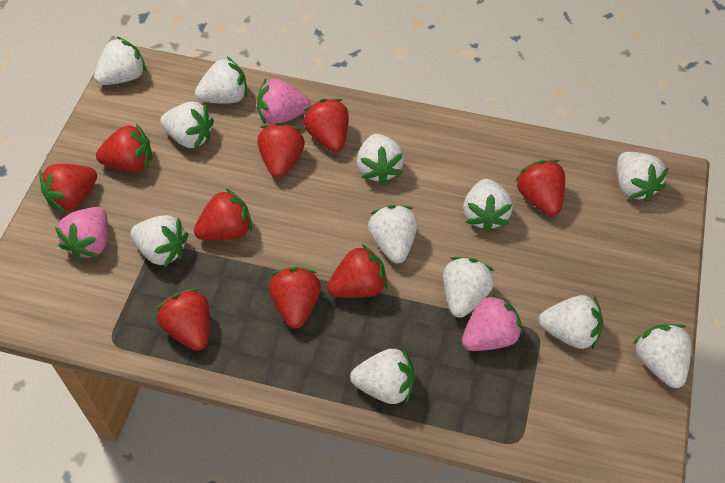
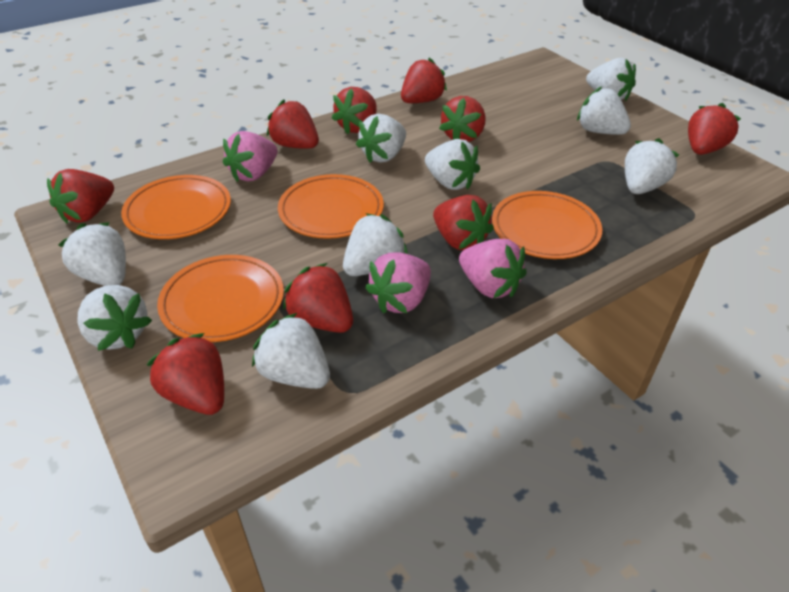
orange plate: 0 -> 4
white strawberry: 12 -> 9

